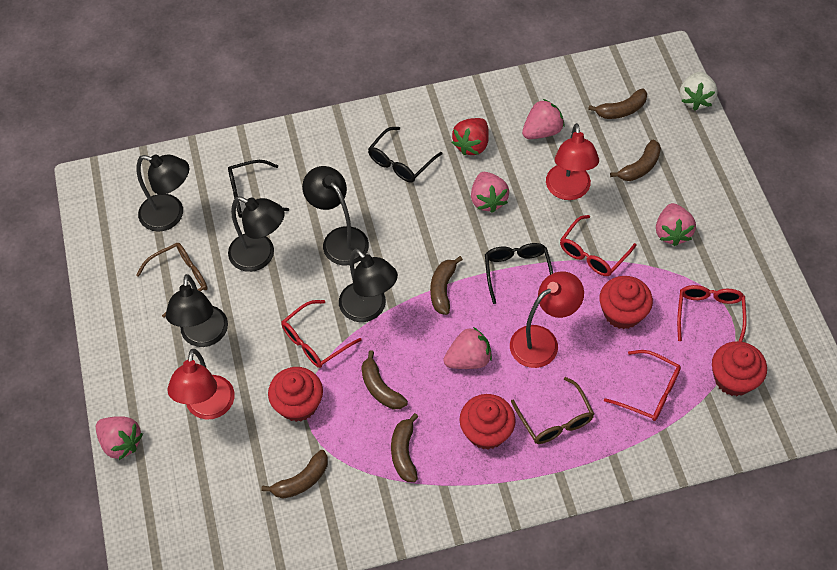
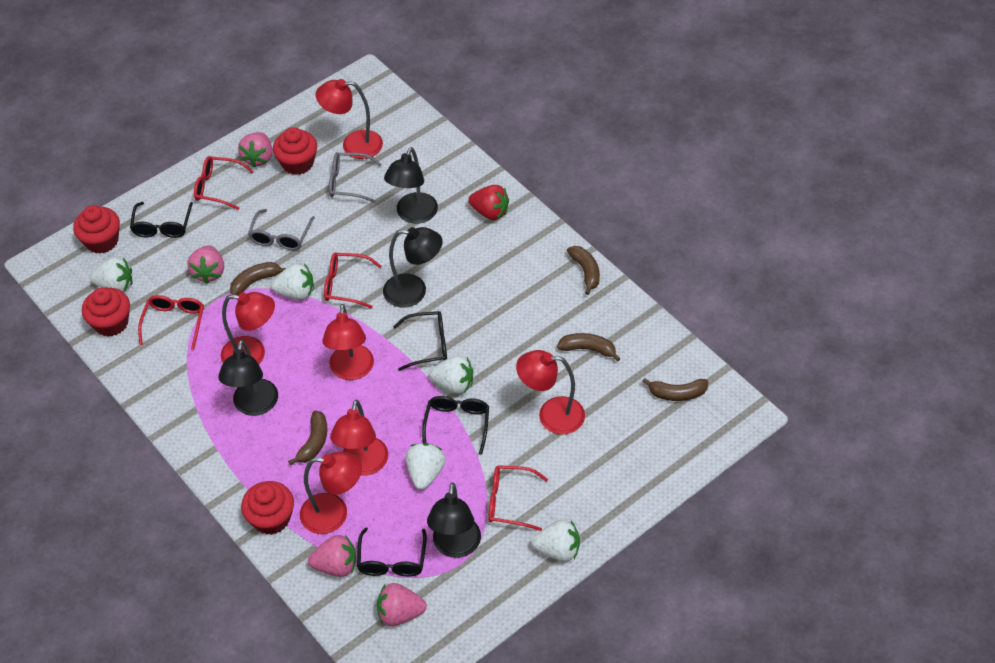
black glasses: 3 -> 4
black lamp: 5 -> 4
brown banana: 6 -> 5
brown glasses: 2 -> 0
grey glasses: 0 -> 2
pink strawberry: 5 -> 4
red lamp: 3 -> 6
white strawberry: 1 -> 5

